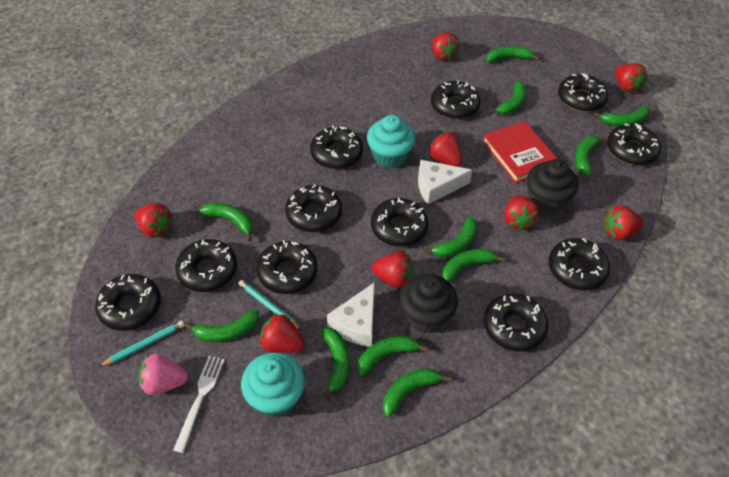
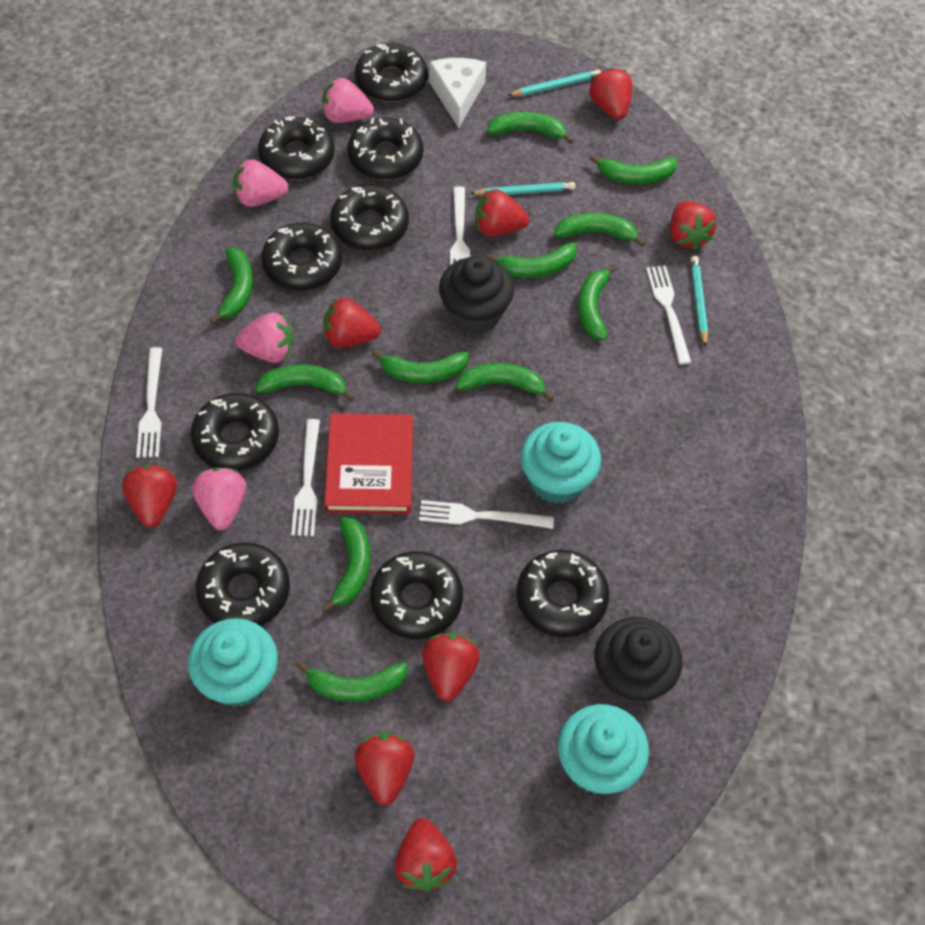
black donut: 11 -> 9
pink strawberry: 1 -> 4
turquoise cupcake: 2 -> 3
turquoise pencil: 2 -> 3
white cheese: 2 -> 1
white fork: 1 -> 5

